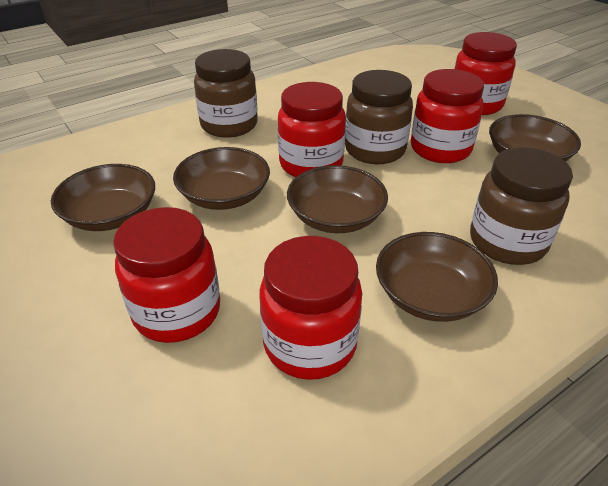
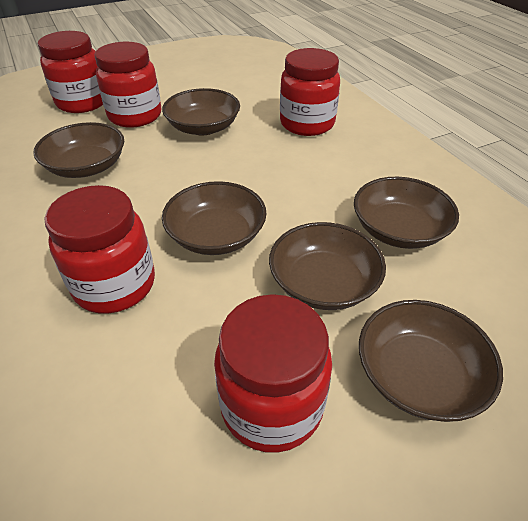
brown bowl: 5 -> 6
brown jar: 3 -> 0

